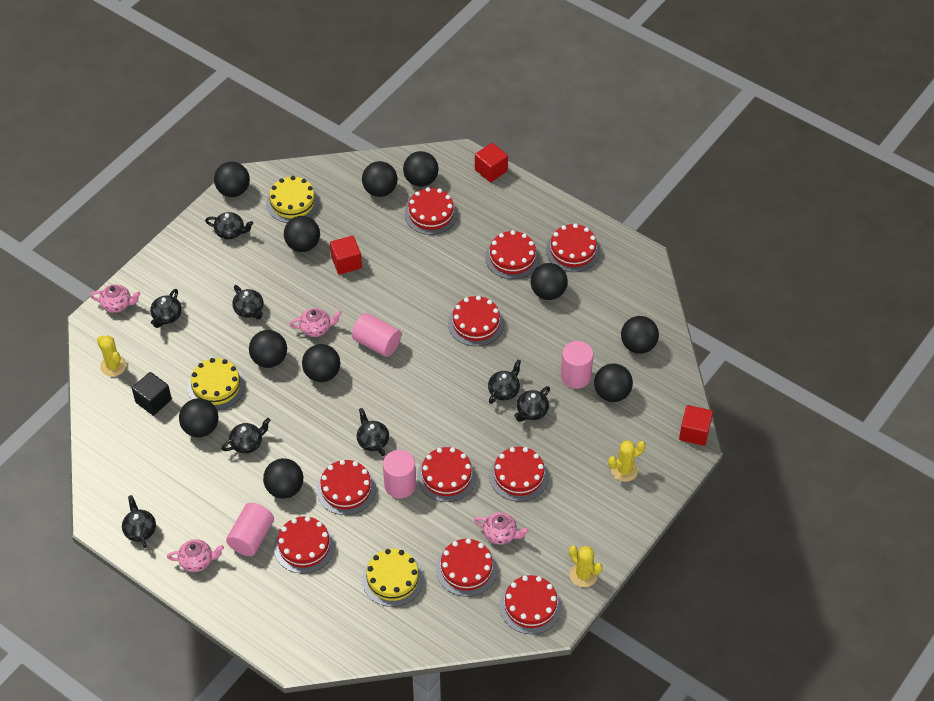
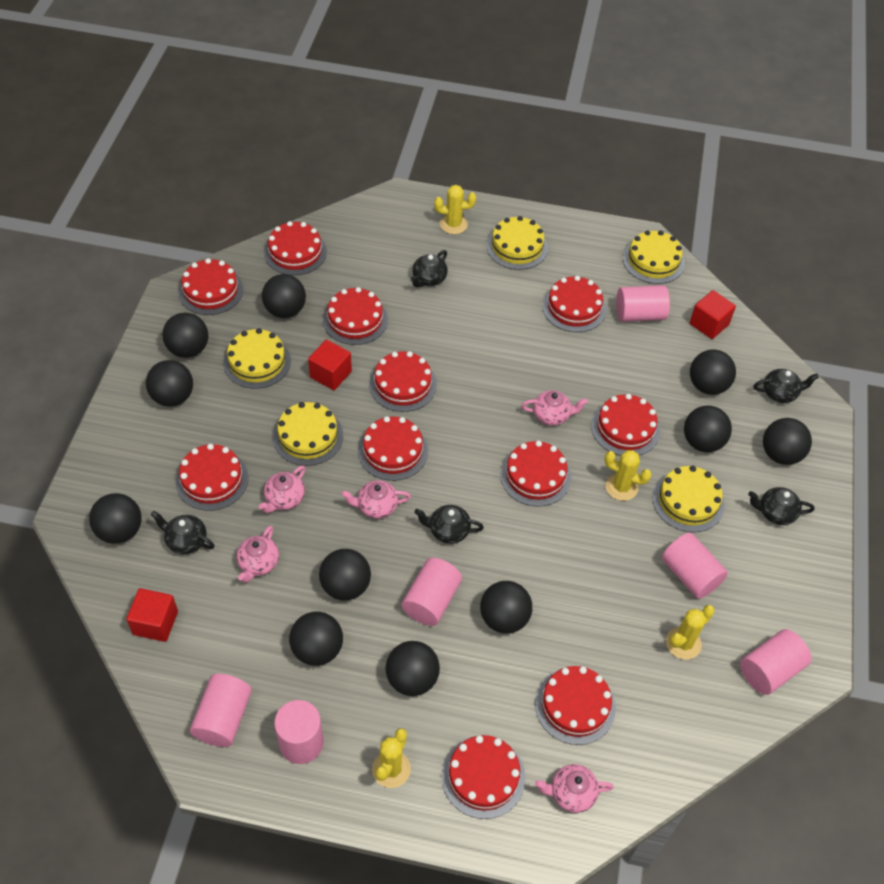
black cube: 1 -> 0
black teapot: 8 -> 5
pink cylinder: 4 -> 6
pink teapot: 4 -> 5
red cake: 10 -> 11
yellow cactus: 3 -> 4
yellow cake: 3 -> 5

